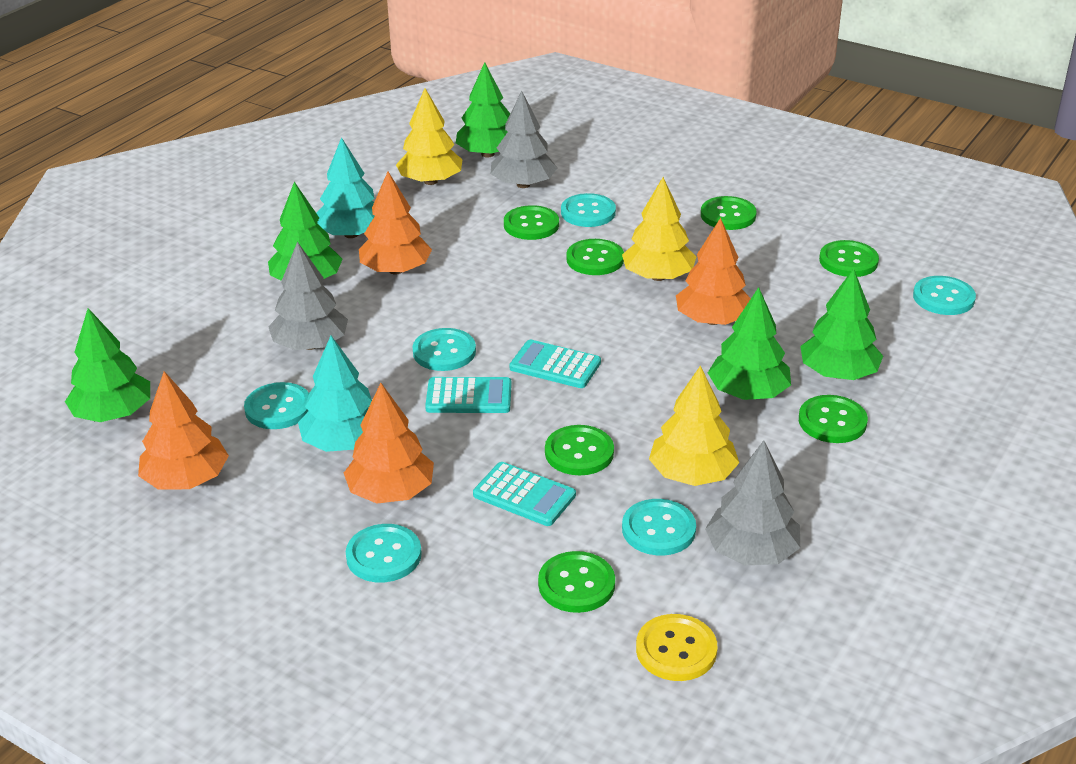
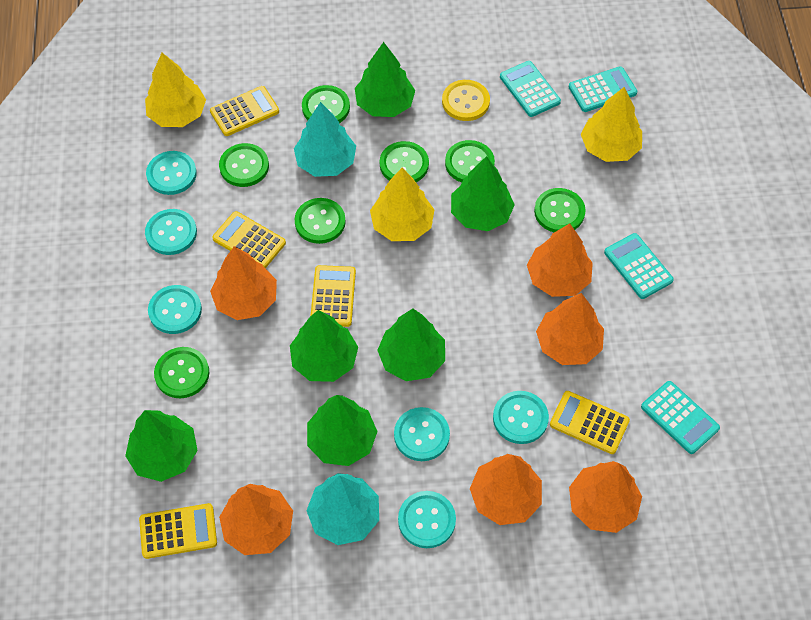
green tree: 5 -> 6
grey tree: 3 -> 0
orange tree: 4 -> 6
turquoise calculator: 3 -> 4
yellow calculator: 0 -> 5

